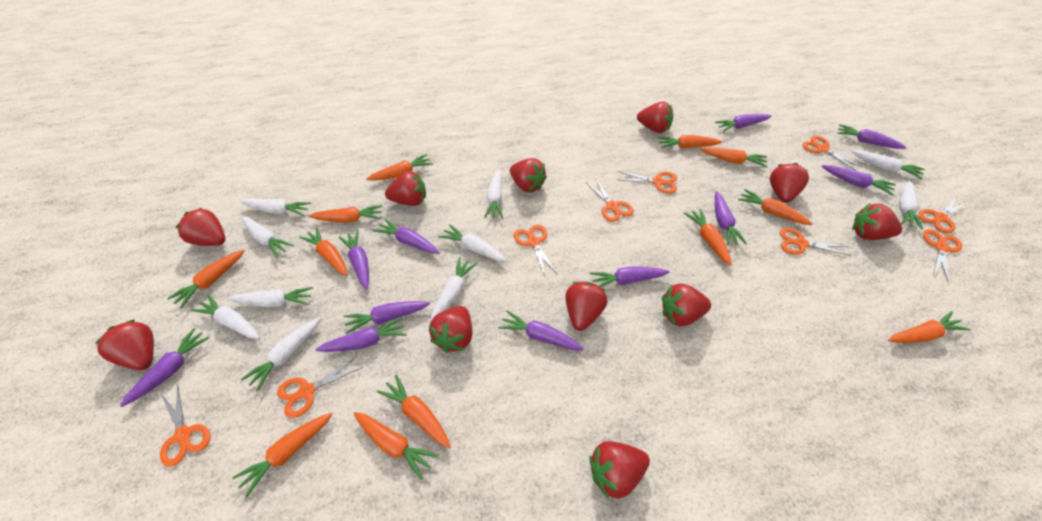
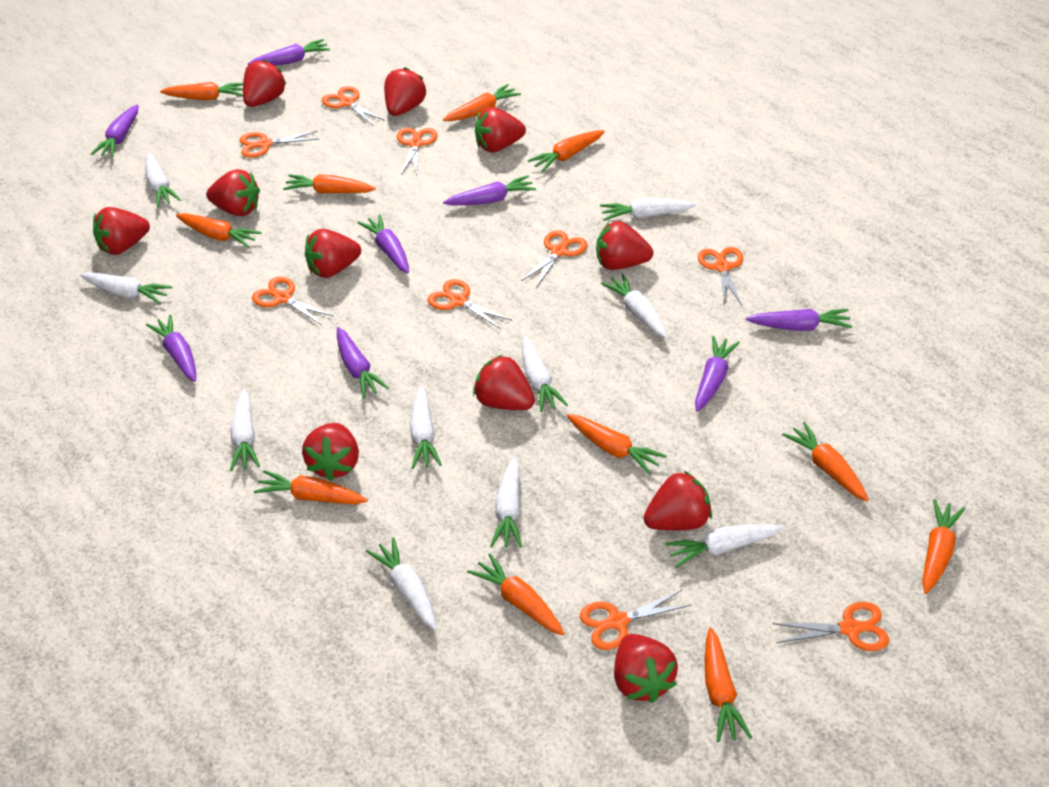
orange carrot: 12 -> 11
purple carrot: 11 -> 8

